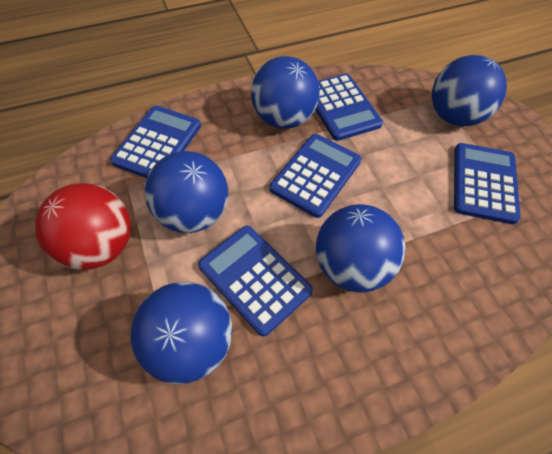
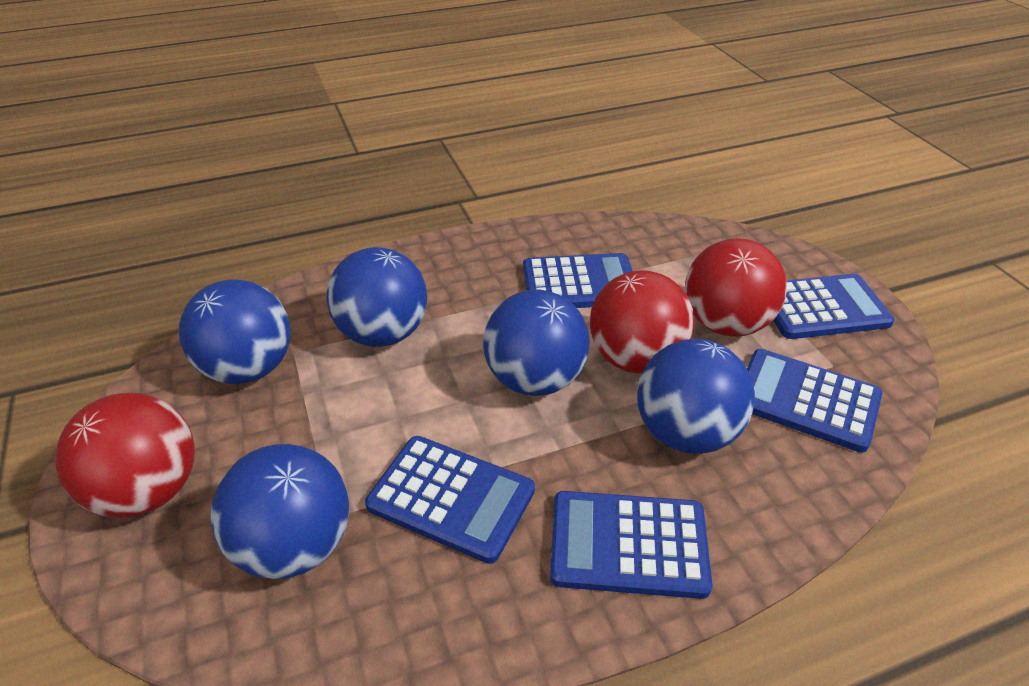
red ball: 1 -> 3

